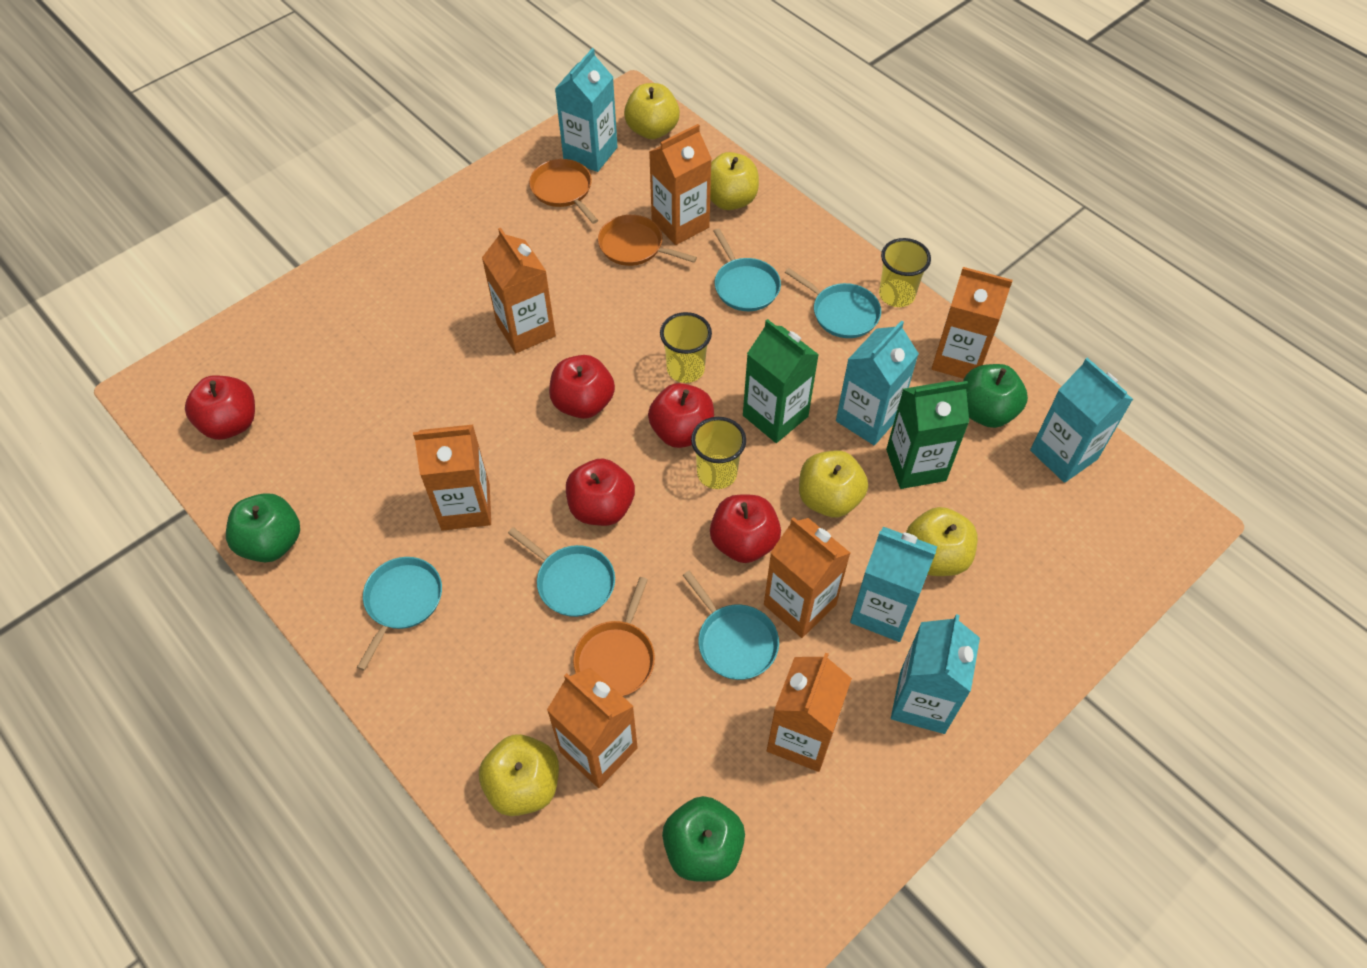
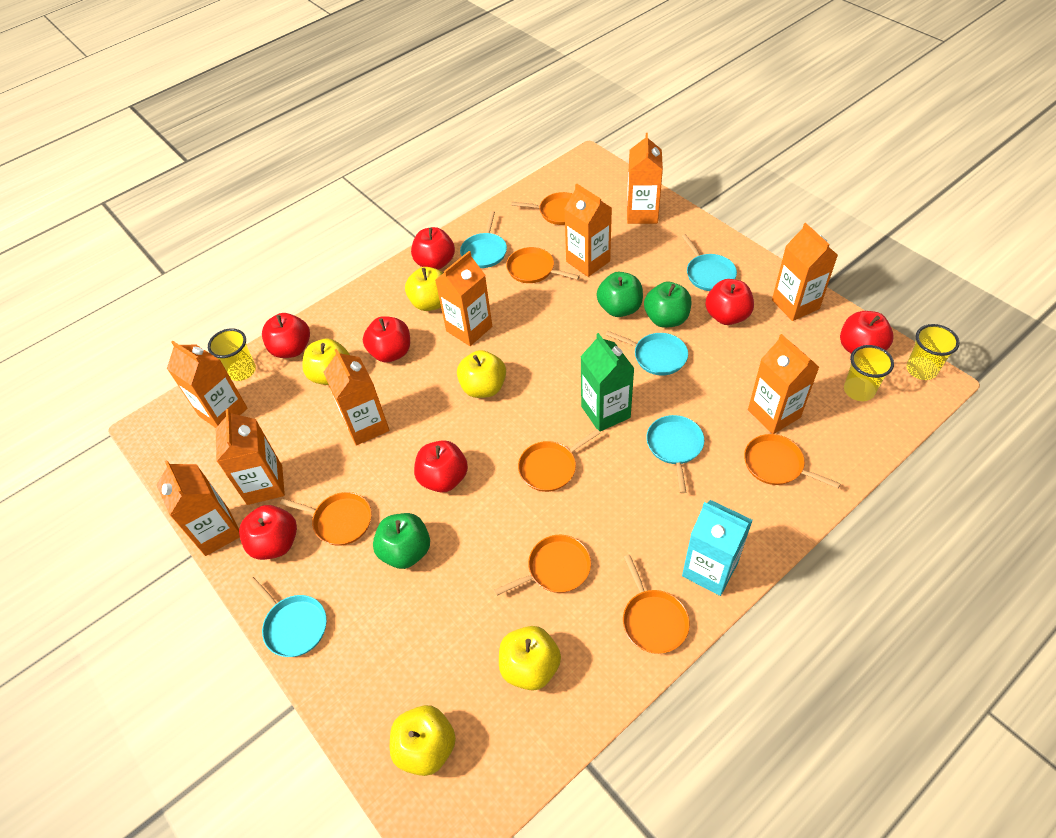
green carton: 2 -> 1
orange carton: 7 -> 9
orange pan: 3 -> 7
red apple: 5 -> 7
turquoise carton: 5 -> 1

